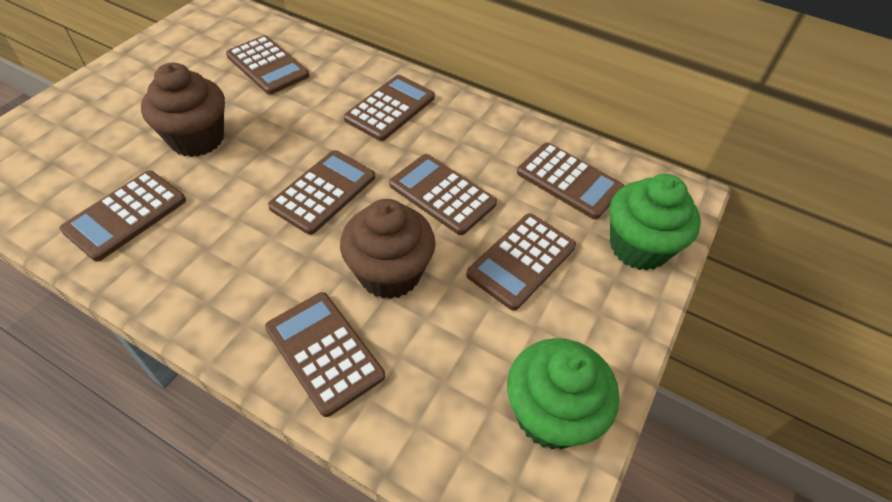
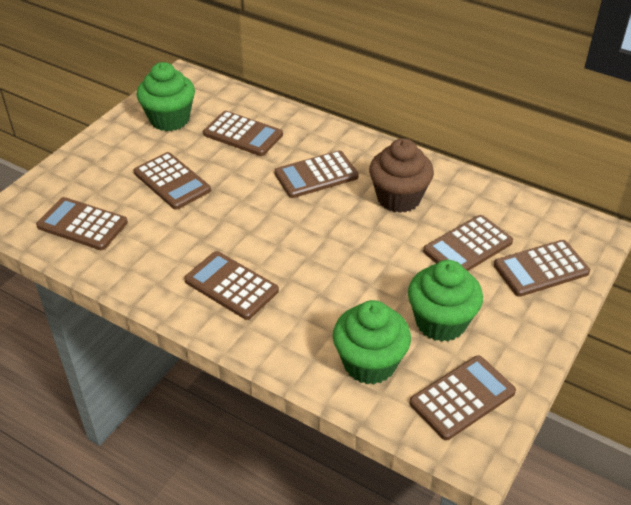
brown cupcake: 2 -> 1
green cupcake: 2 -> 3

